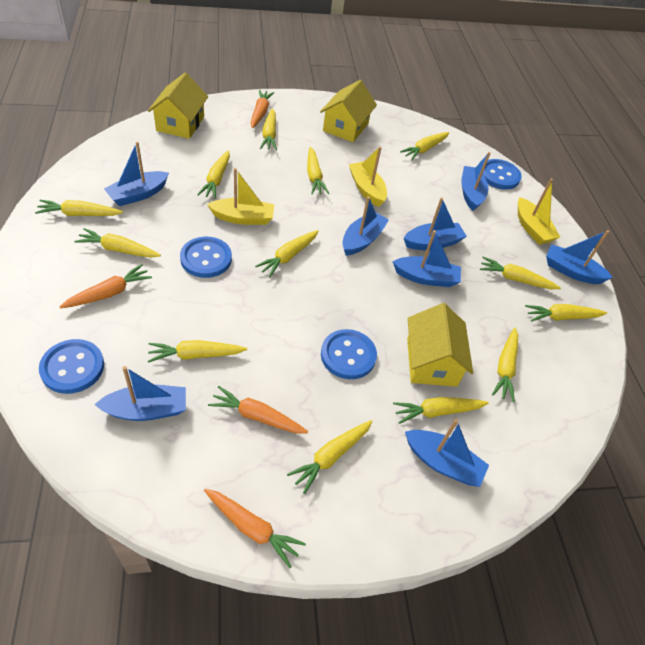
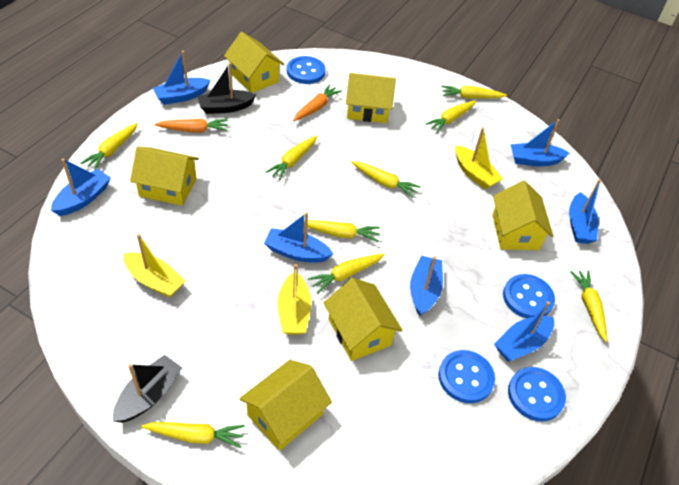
black boat: 0 -> 2
blue boat: 8 -> 7
orange carrot: 4 -> 2
yellow carrot: 13 -> 9
yellow house: 3 -> 6

